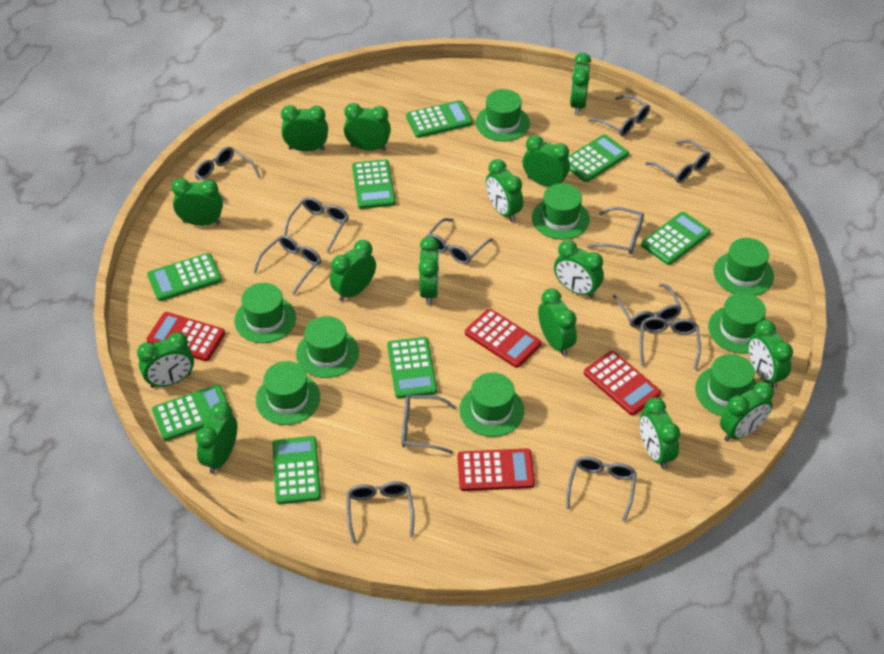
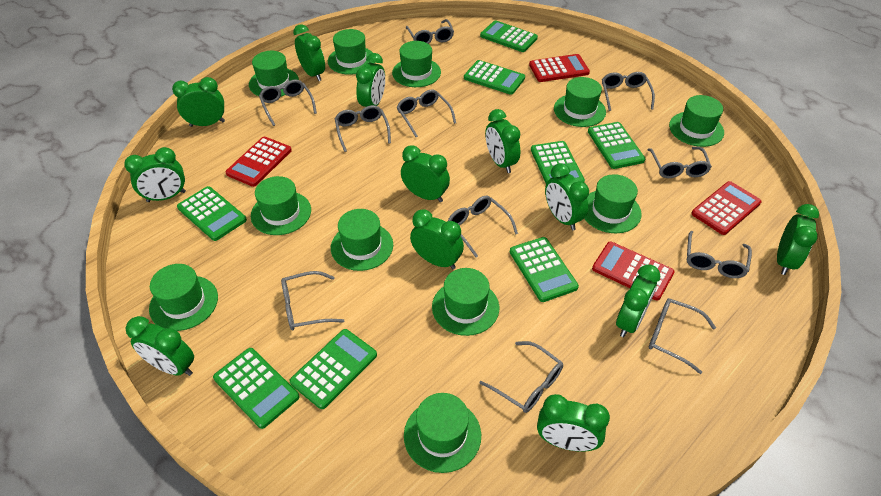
green clock: 15 -> 12
green hat: 9 -> 11
grey glasses: 12 -> 11

